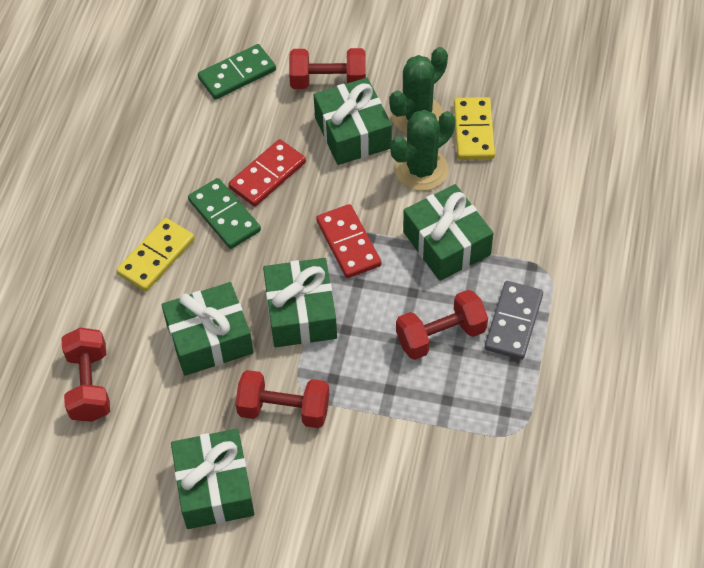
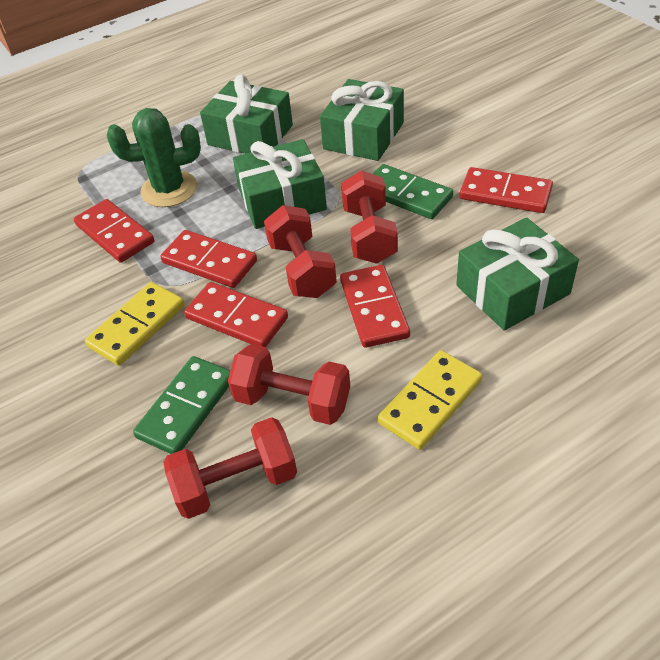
green cactus: 2 -> 1
green gift: 5 -> 4
grey domino: 1 -> 0
red domino: 2 -> 5

